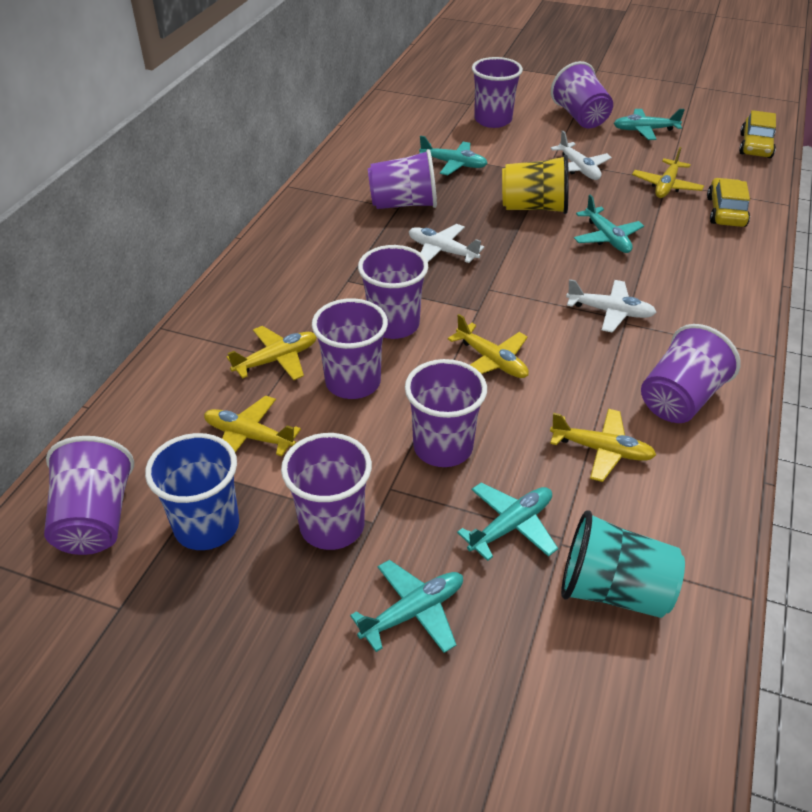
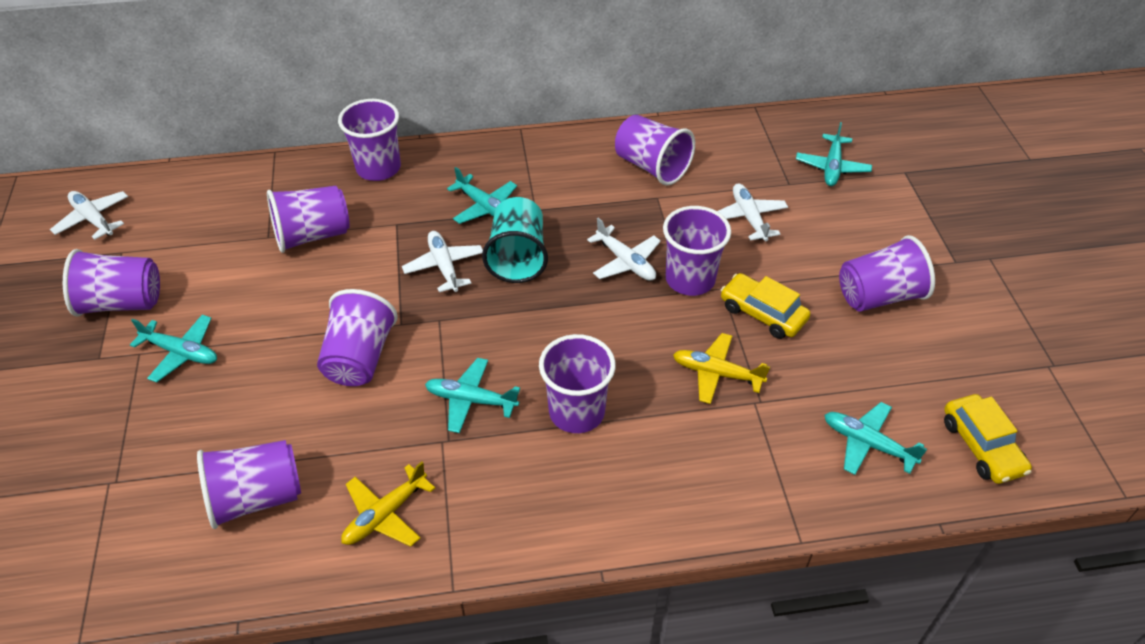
blue cup: 1 -> 0
white plane: 3 -> 4
yellow cup: 1 -> 0
yellow plane: 5 -> 2

